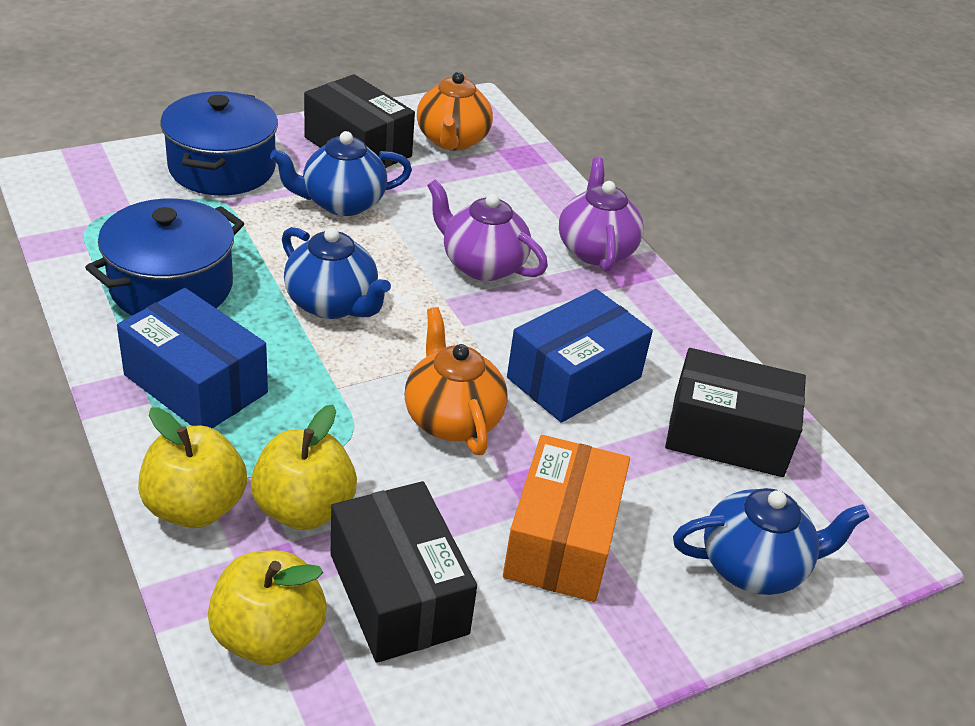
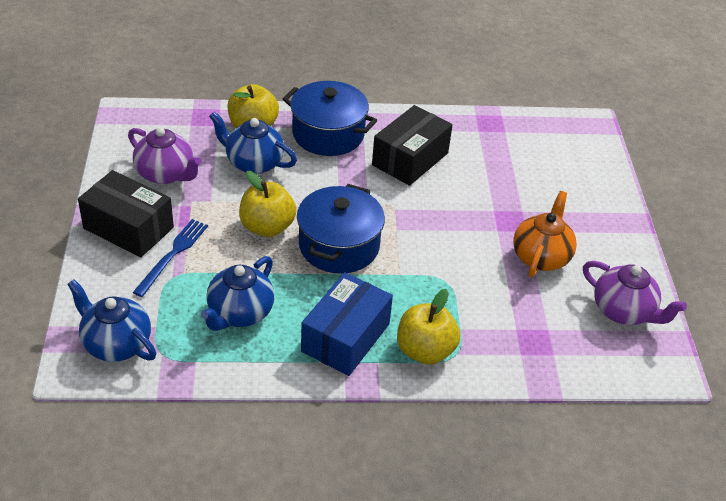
black box: 3 -> 2
blue box: 2 -> 1
blue fork: 0 -> 1
orange box: 1 -> 0
orange teapot: 2 -> 1

